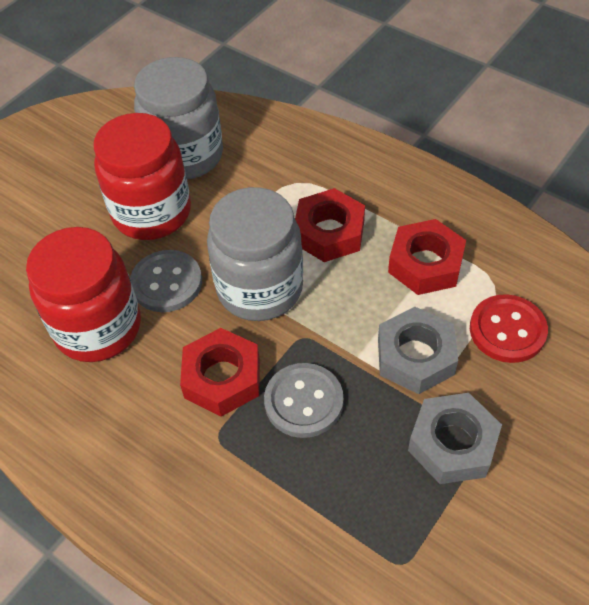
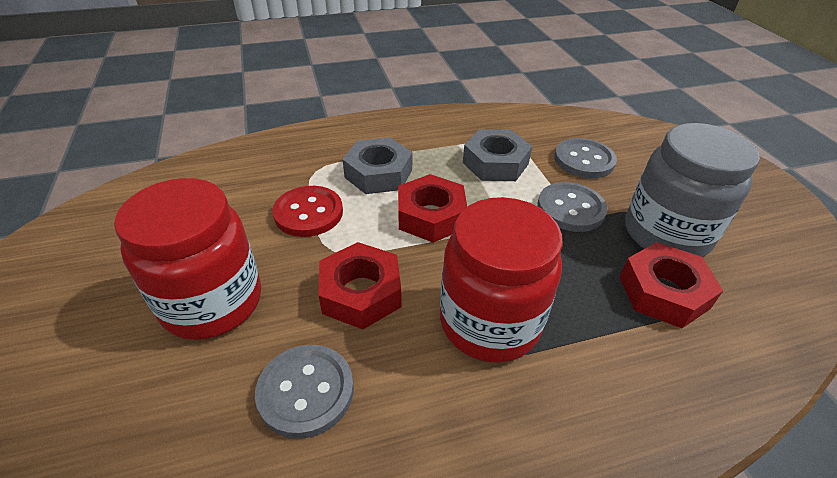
grey button: 2 -> 3
grey jar: 2 -> 1

